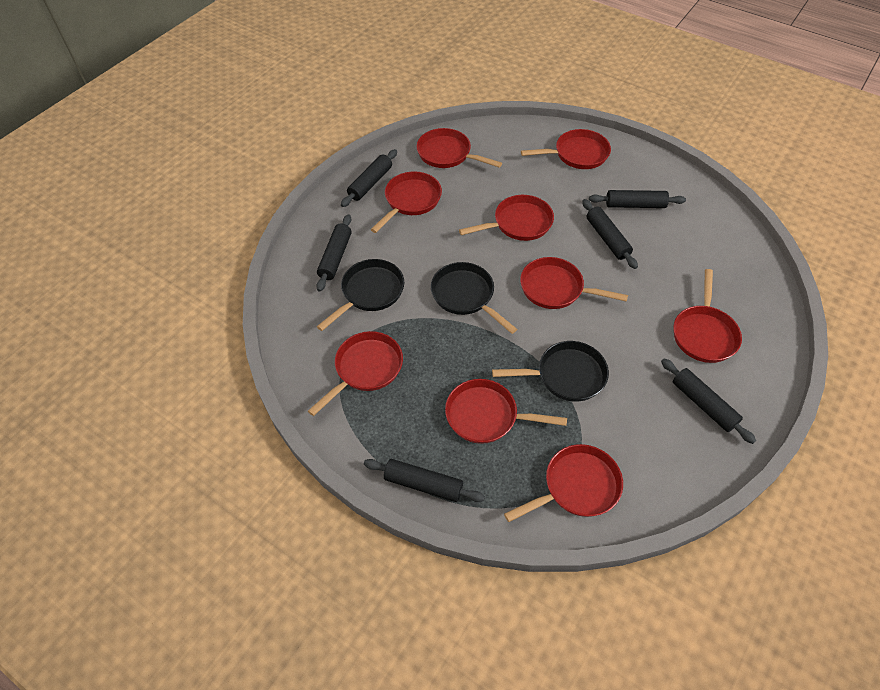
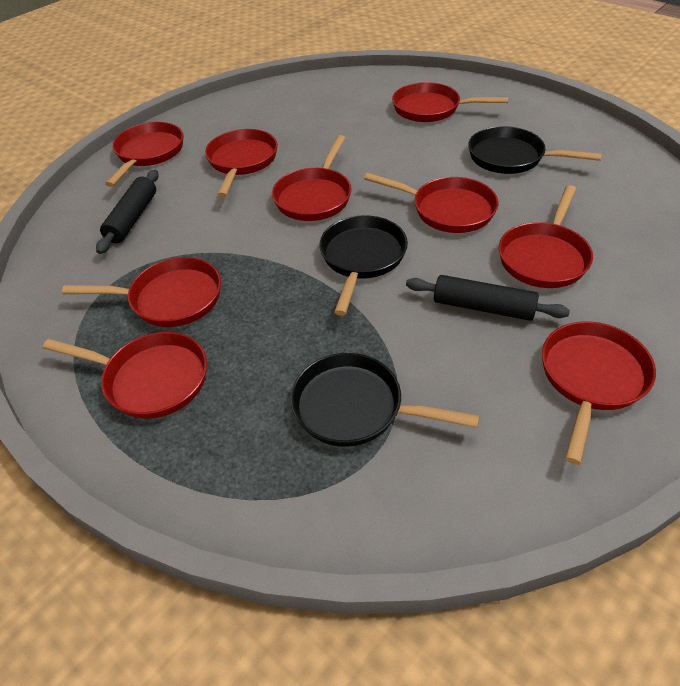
black rolling pin: 6 -> 2

